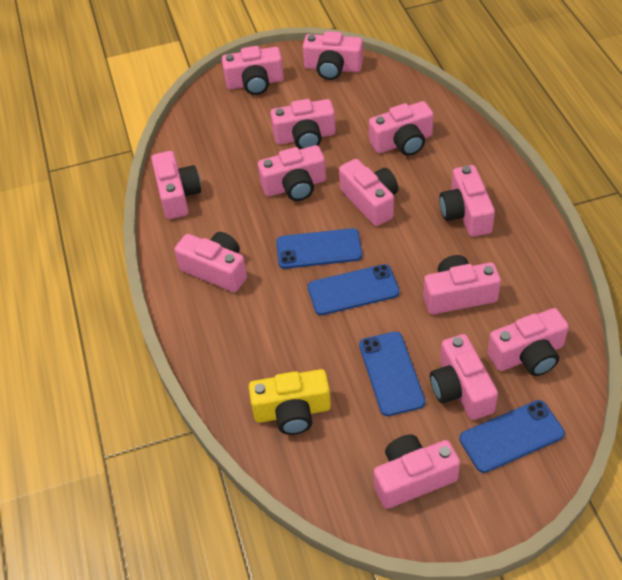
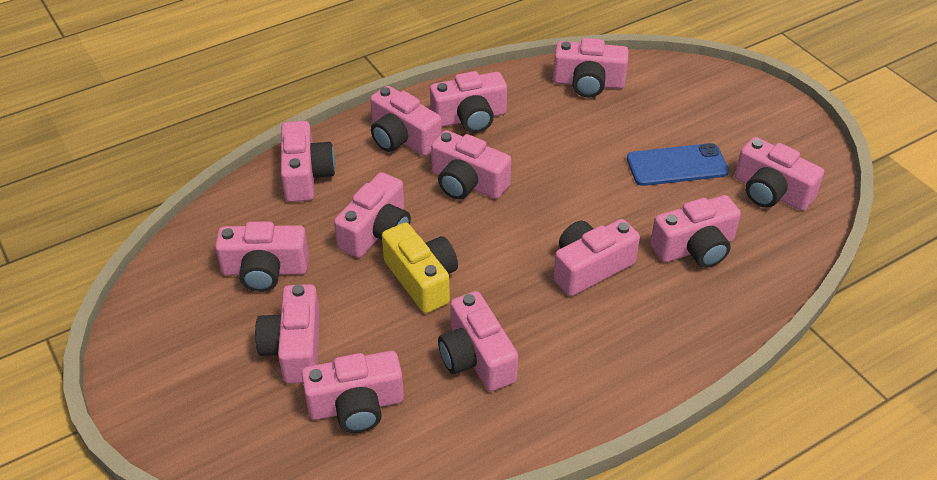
blue phone: 4 -> 1

